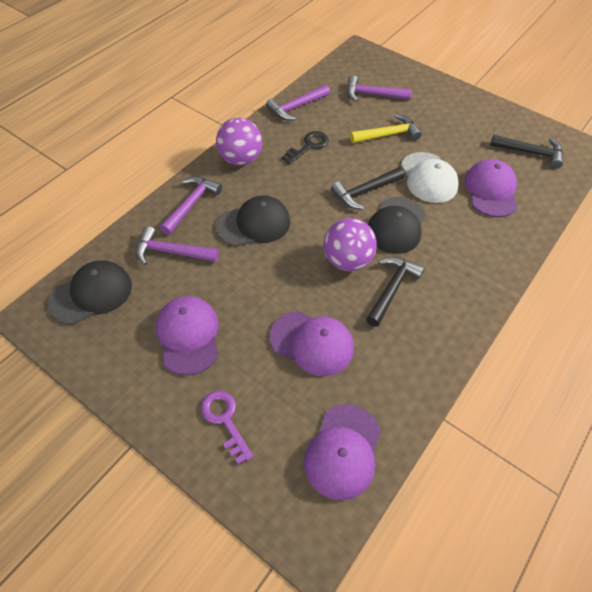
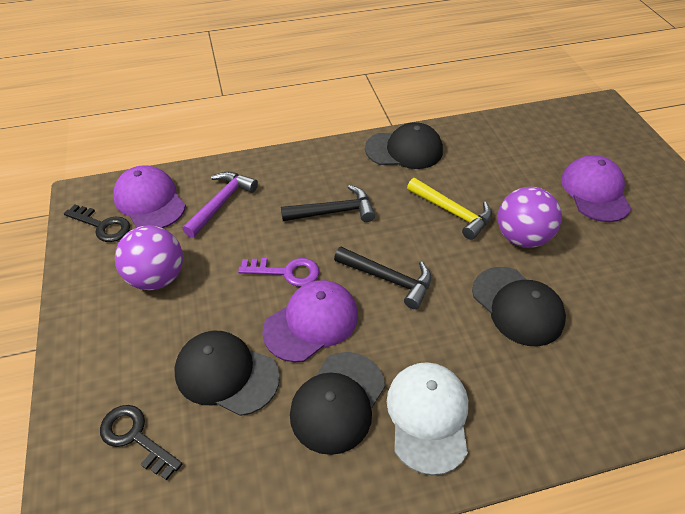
black cap: 3 -> 4
black hammer: 3 -> 2
black key: 1 -> 2
purple cap: 4 -> 3
purple hammer: 4 -> 1

